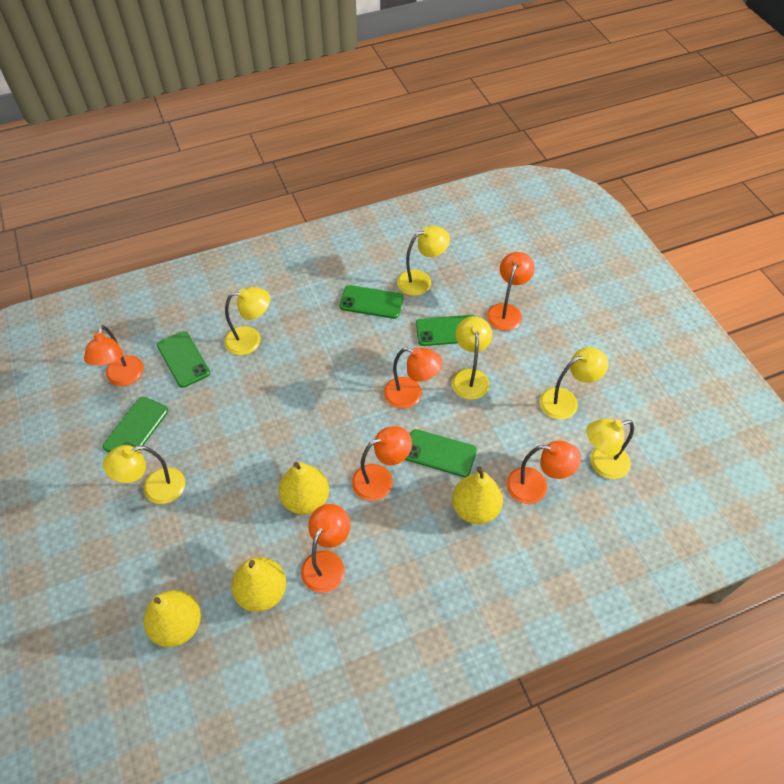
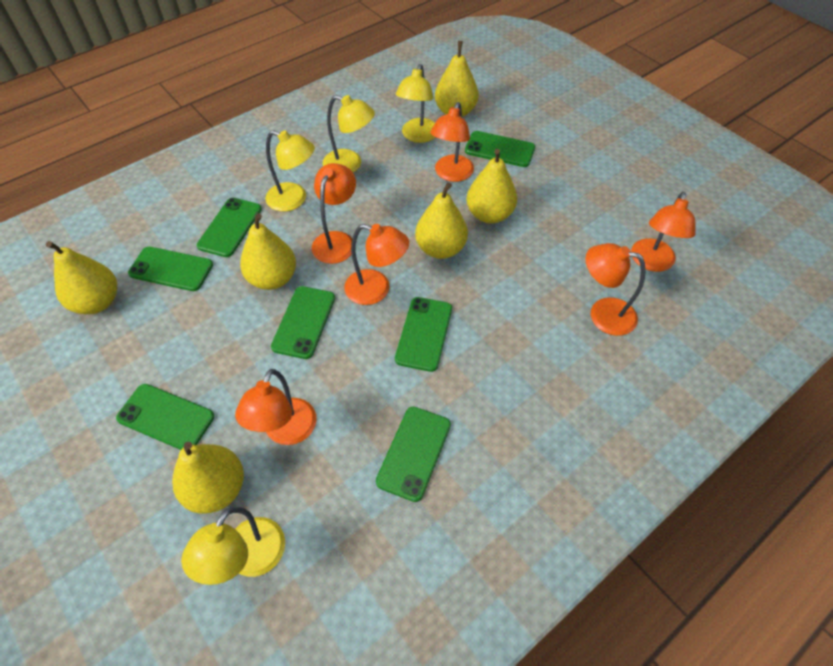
green phone: 5 -> 7
yellow lamp: 6 -> 4
yellow pear: 4 -> 6

